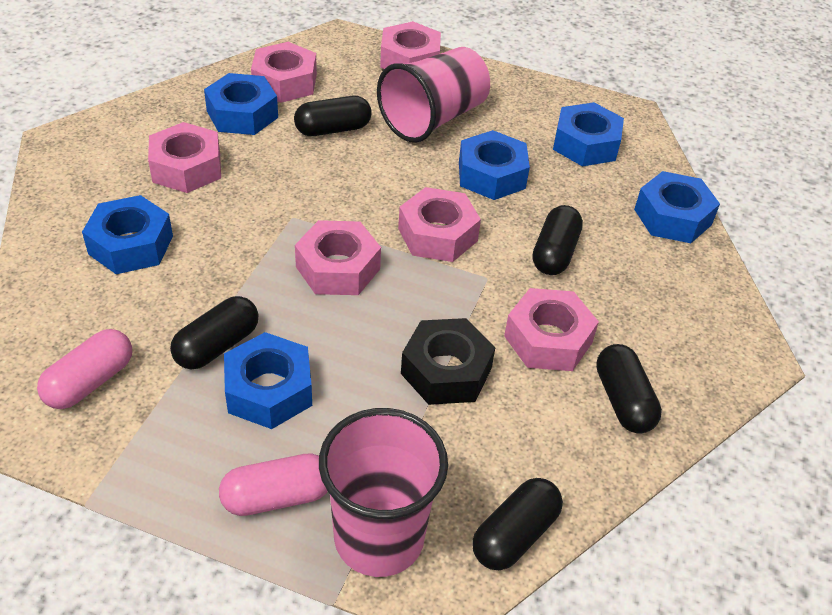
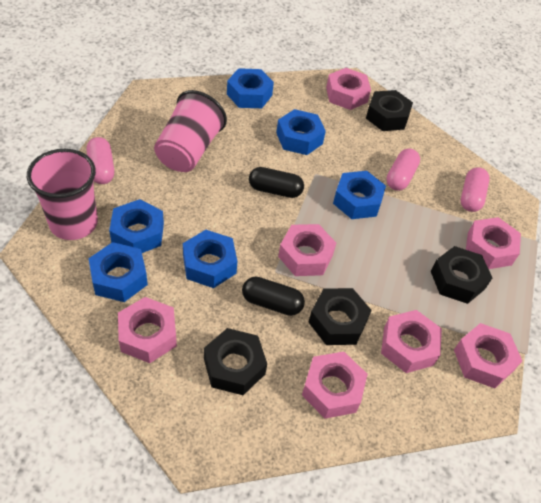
black capsule: 5 -> 2
black nut: 1 -> 4
pink capsule: 2 -> 3
pink nut: 6 -> 7

